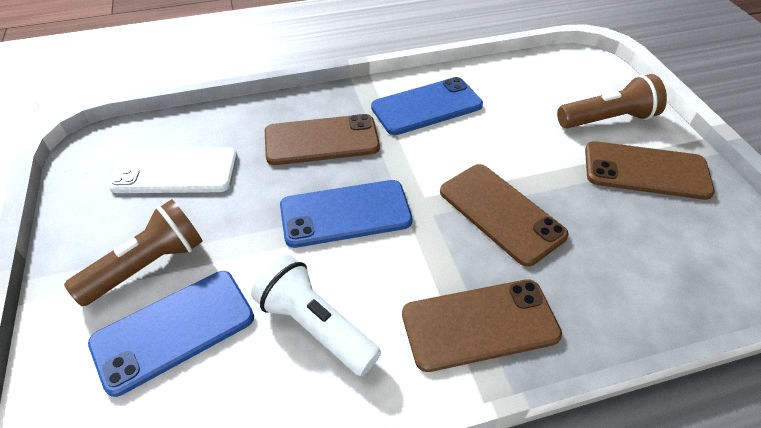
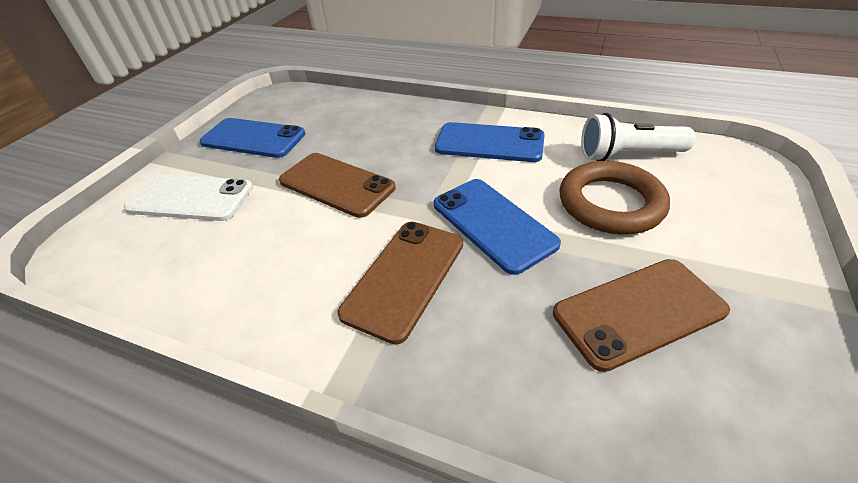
brown flashlight: 2 -> 0
brown phone: 4 -> 3
brown ring: 0 -> 1

